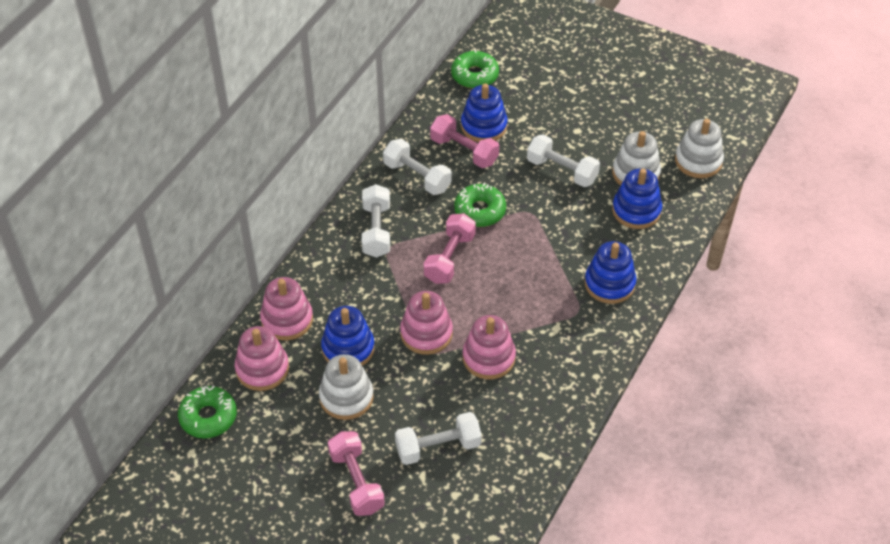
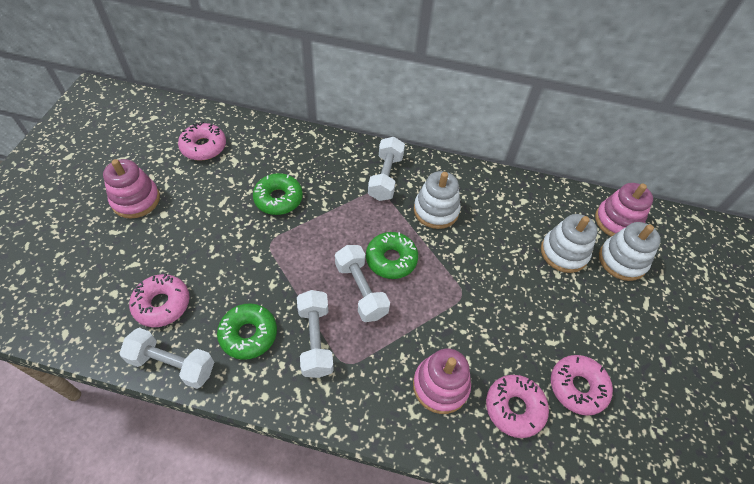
blue stacking toy: 4 -> 0
pink donut: 0 -> 4
pink dumbbell: 3 -> 0
pink stacking toy: 4 -> 3

